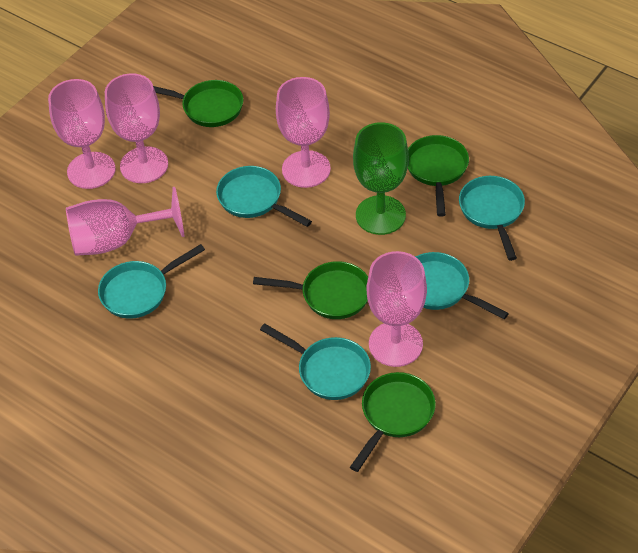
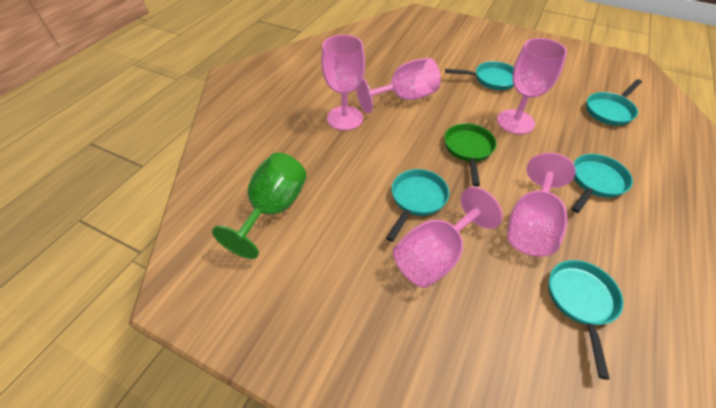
green pan: 4 -> 1

